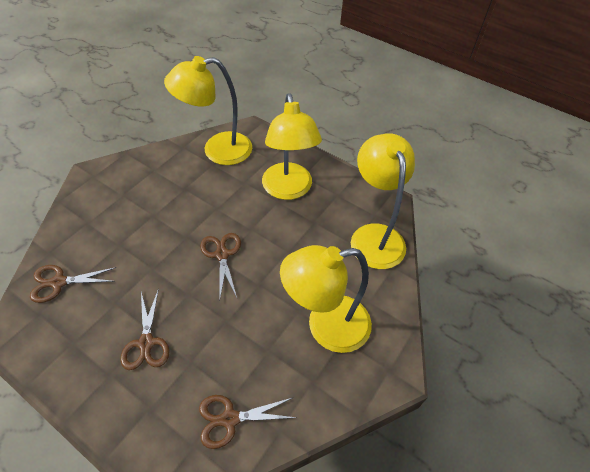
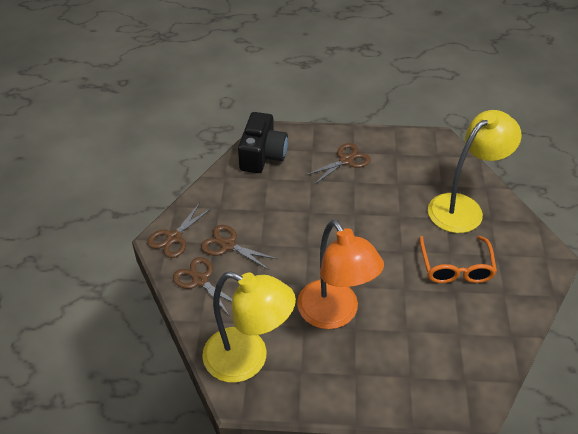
black camera: 0 -> 1
orange glasses: 0 -> 1
orange lamp: 0 -> 1
yellow lamp: 4 -> 2

